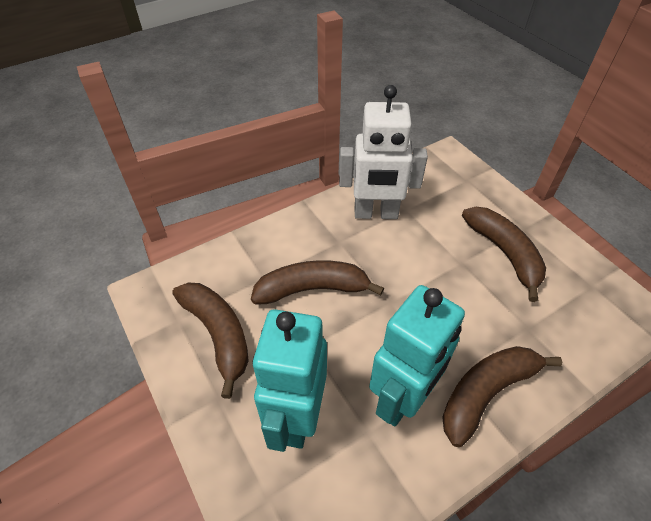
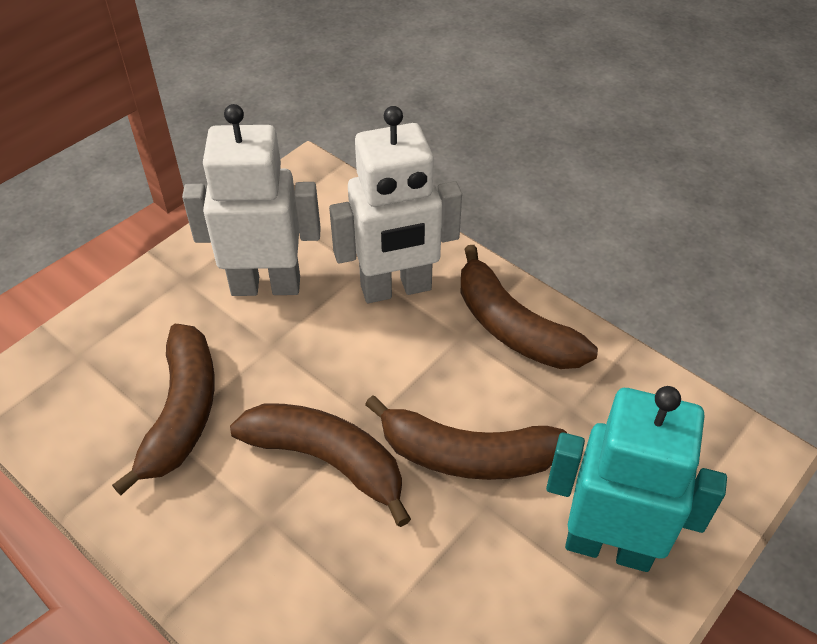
turquoise robot: 2 -> 1
white robot: 1 -> 2

